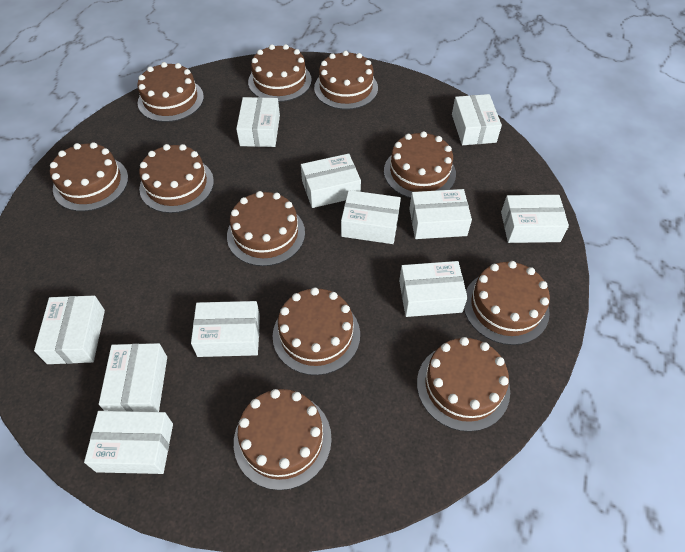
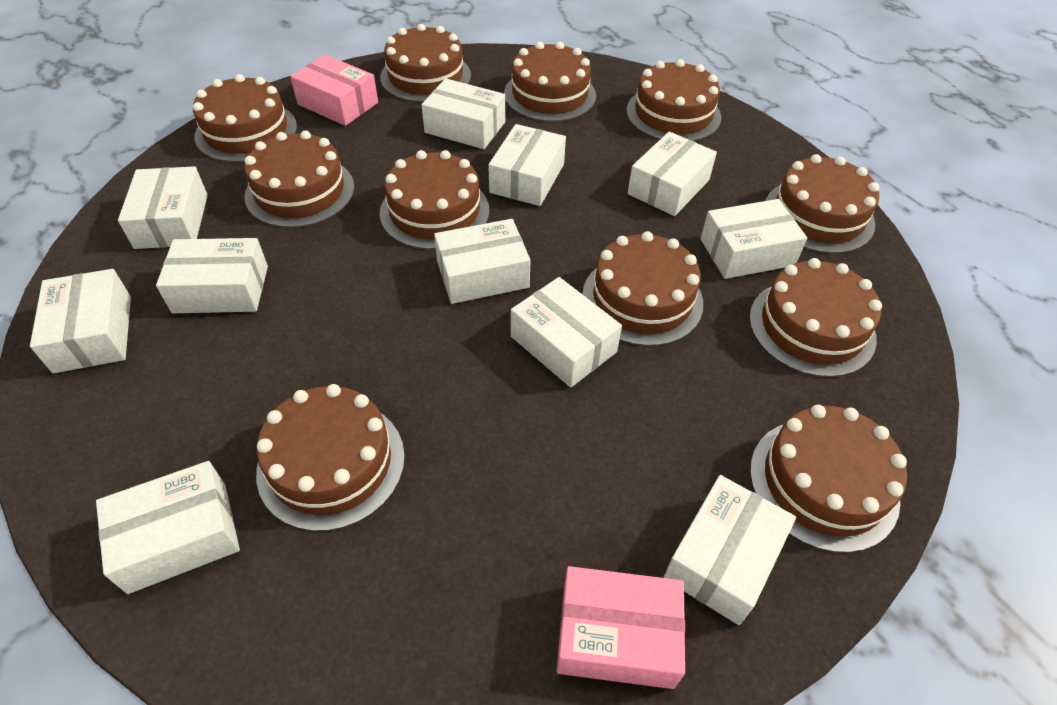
pink box: 0 -> 2

